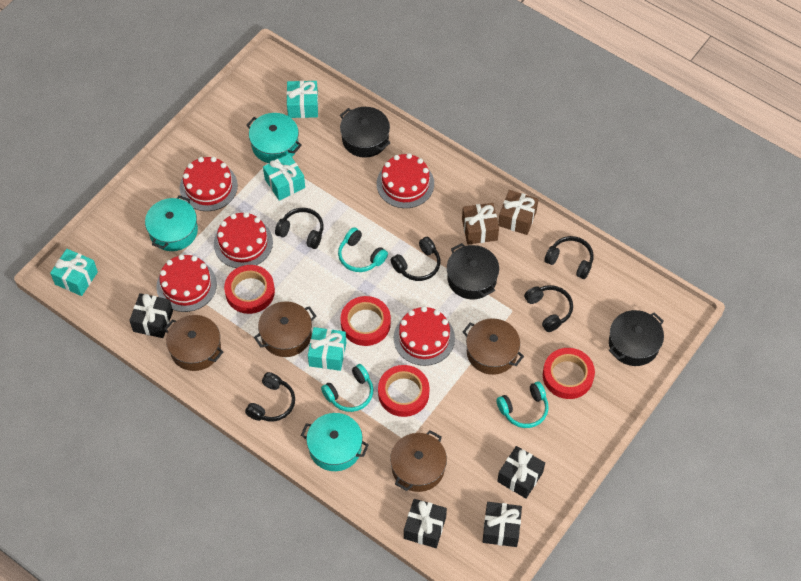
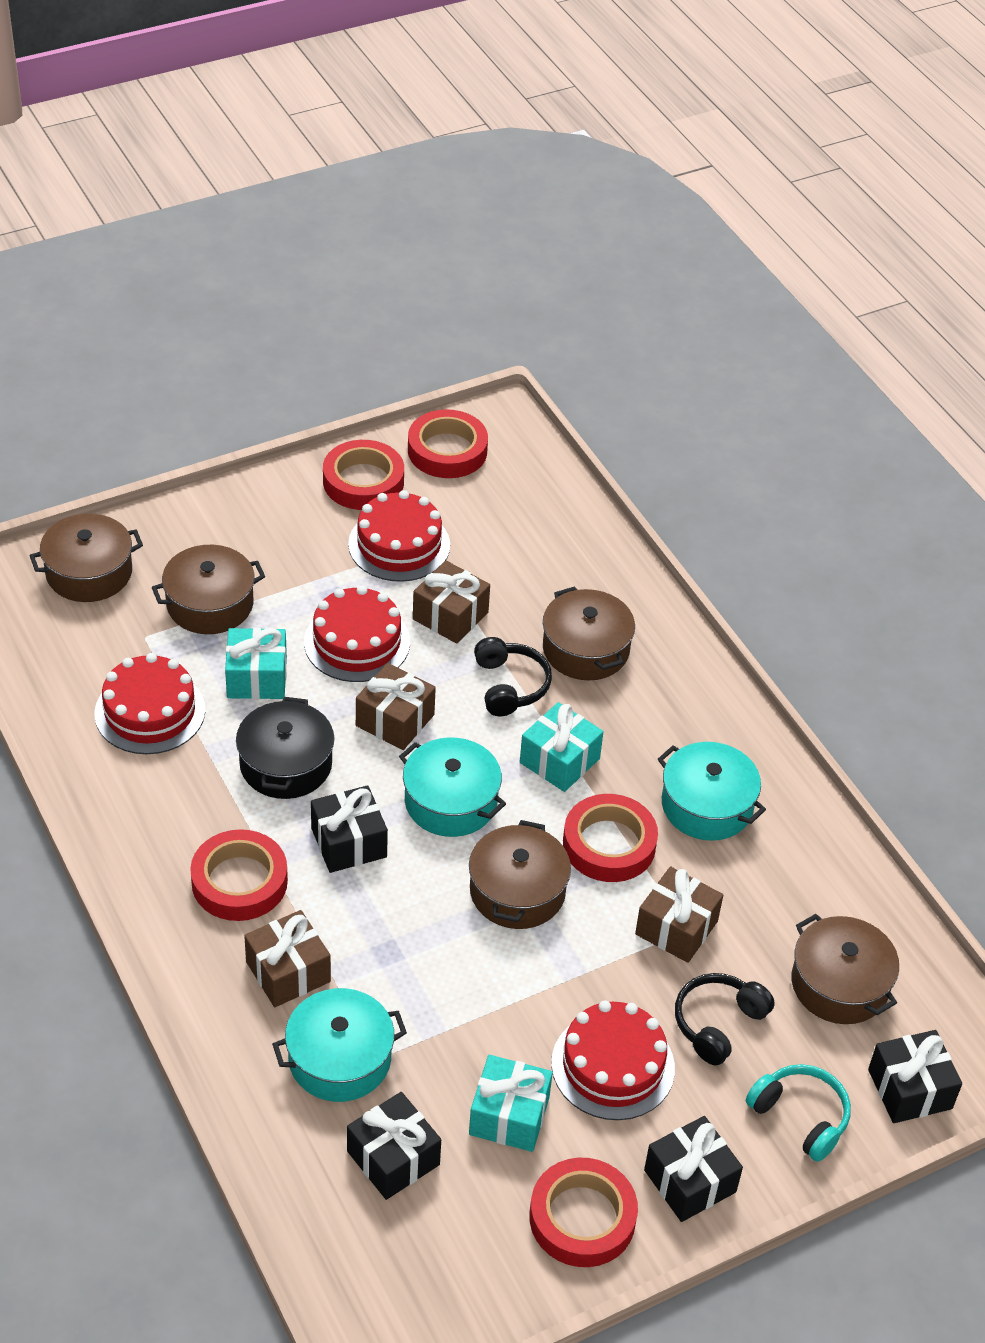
black headphones: 5 -> 2
black pot: 3 -> 1
brown gift: 2 -> 4
brown pot: 4 -> 5
red cake: 5 -> 4
red tape: 4 -> 5
turquoise gift: 4 -> 3
turquoise headphones: 3 -> 1

